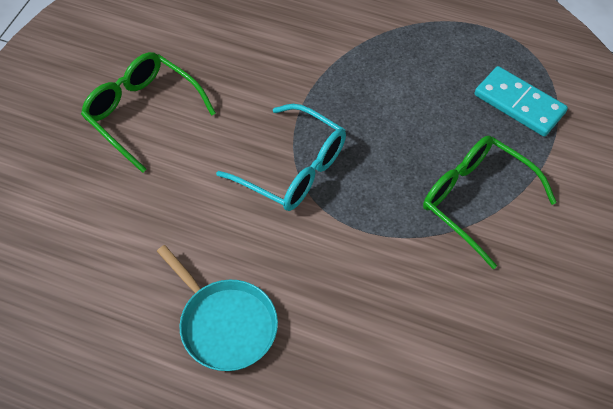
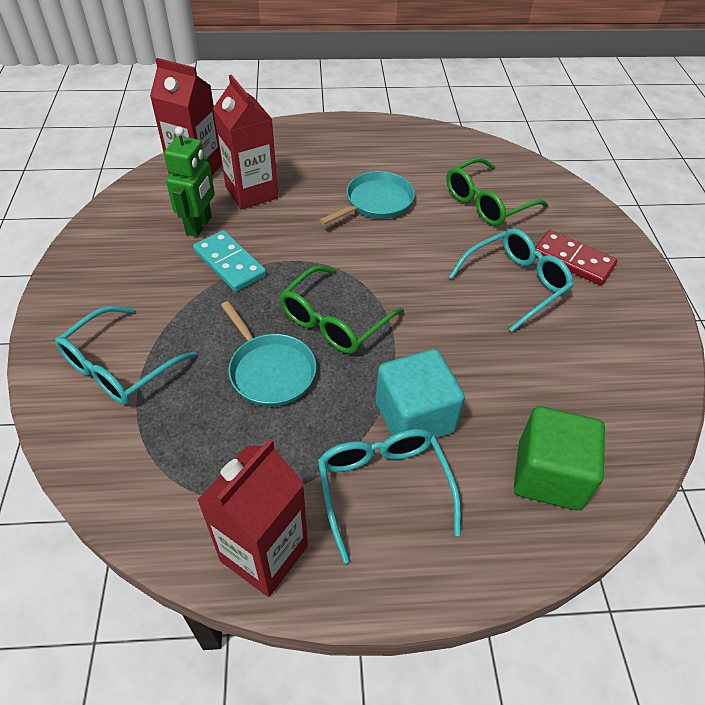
green cube: 0 -> 1
green robot: 0 -> 1
red carton: 0 -> 3
red domino: 0 -> 1
turquoise cube: 0 -> 1
turquoise glasses: 1 -> 3
turquoise pan: 1 -> 2

